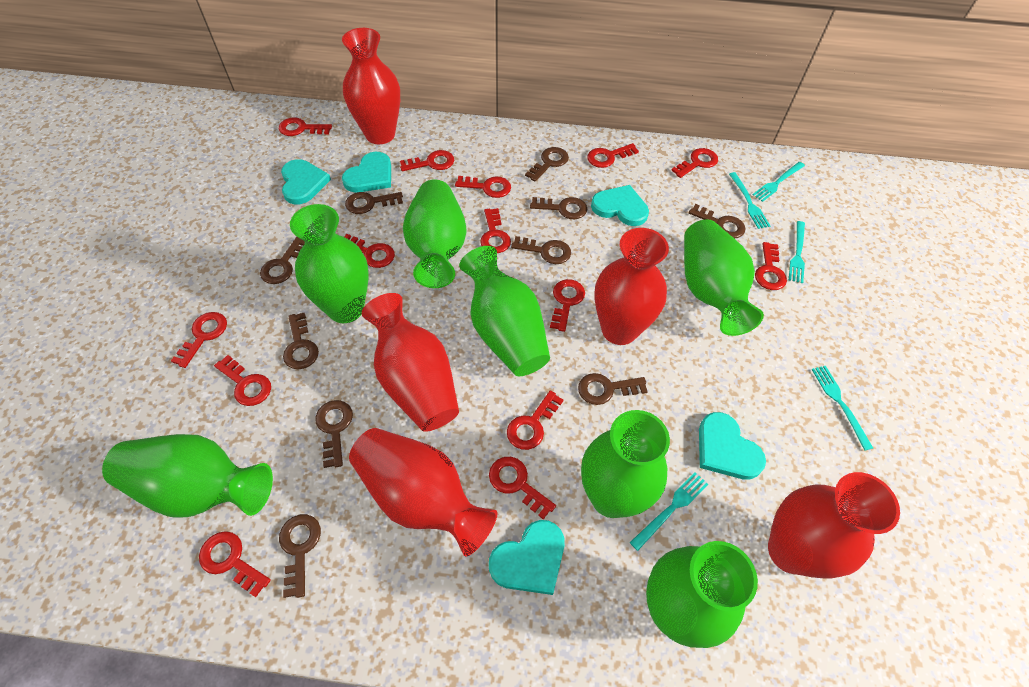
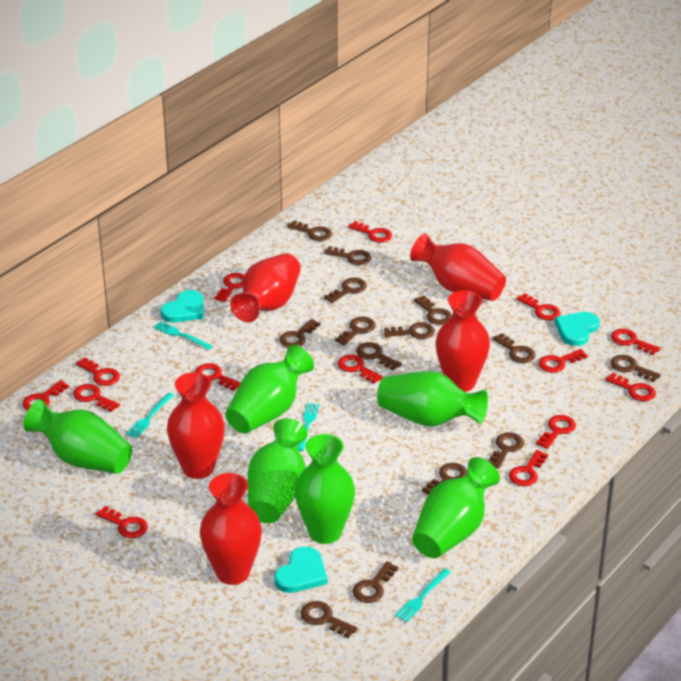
brown key: 10 -> 14
green vase: 7 -> 6
turquoise fork: 5 -> 4
turquoise heart: 5 -> 3

